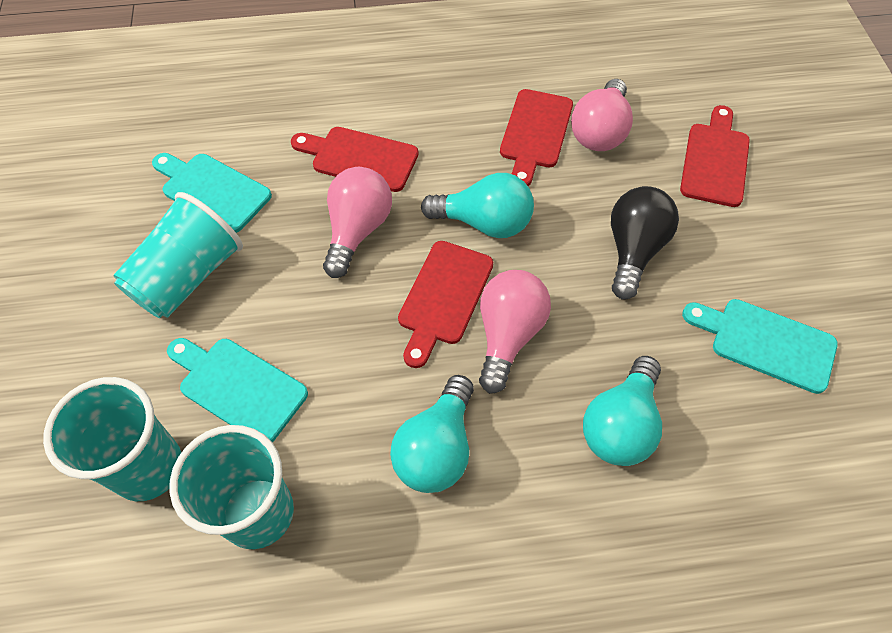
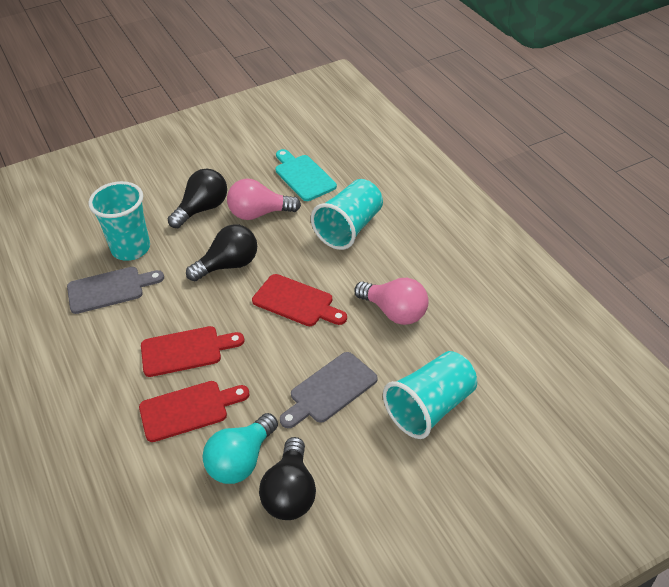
black light bulb: 1 -> 3
grey cutting board: 0 -> 2
pink light bulb: 3 -> 2
red cutting board: 4 -> 3
turquoise cutting board: 3 -> 1
turquoise light bulb: 3 -> 1

